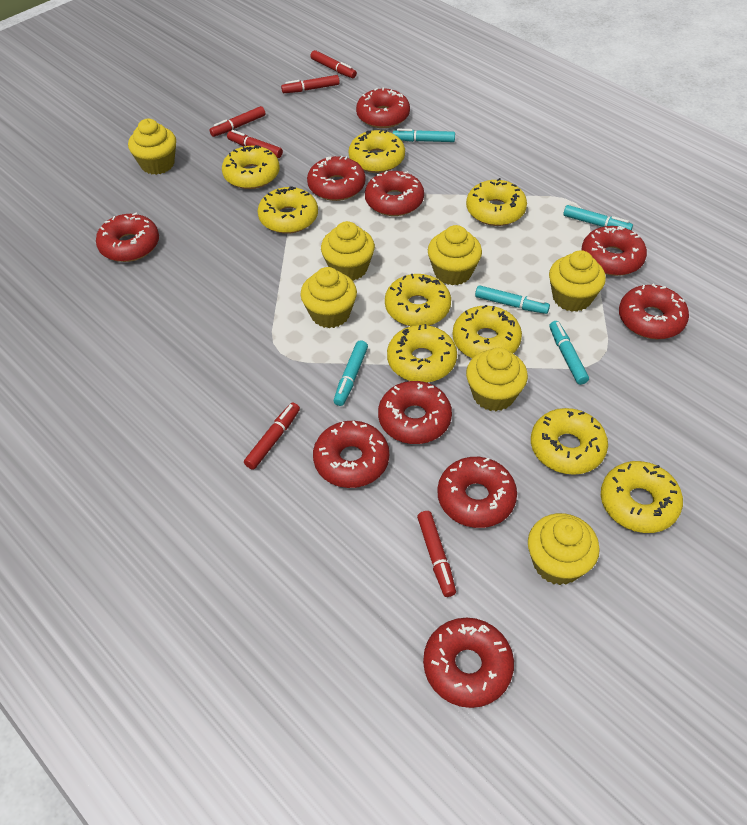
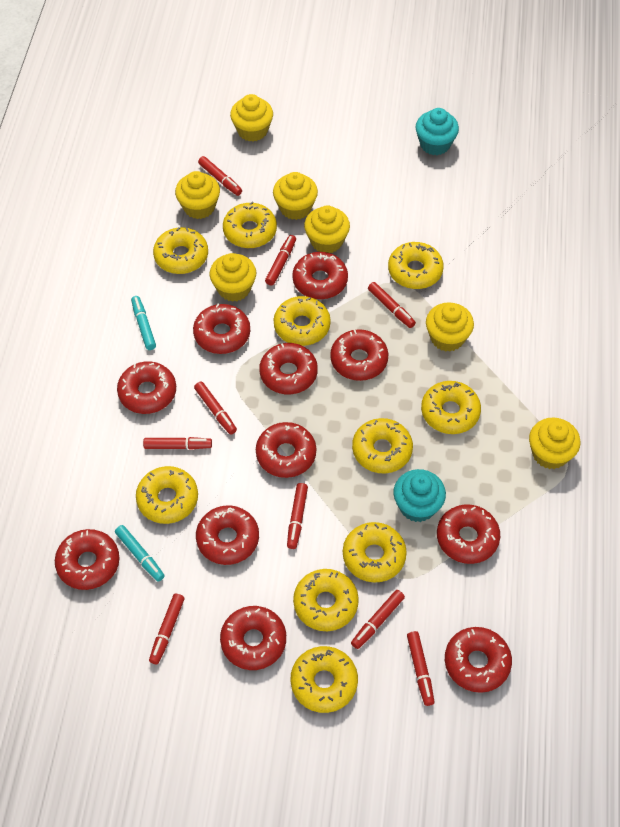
red donut: 10 -> 11
red marker: 6 -> 9
turquoise cupcake: 0 -> 2
turquoise marker: 5 -> 2
yellow donut: 9 -> 10

